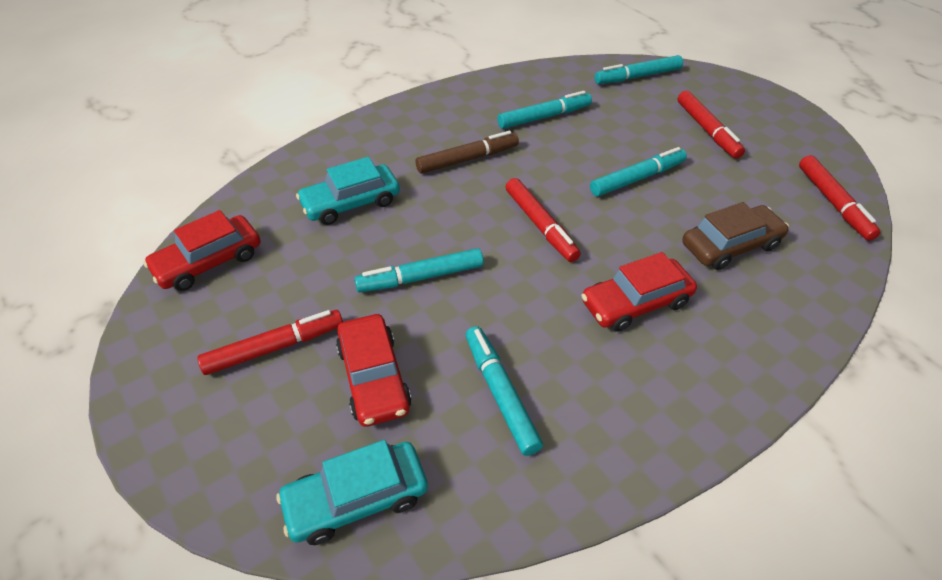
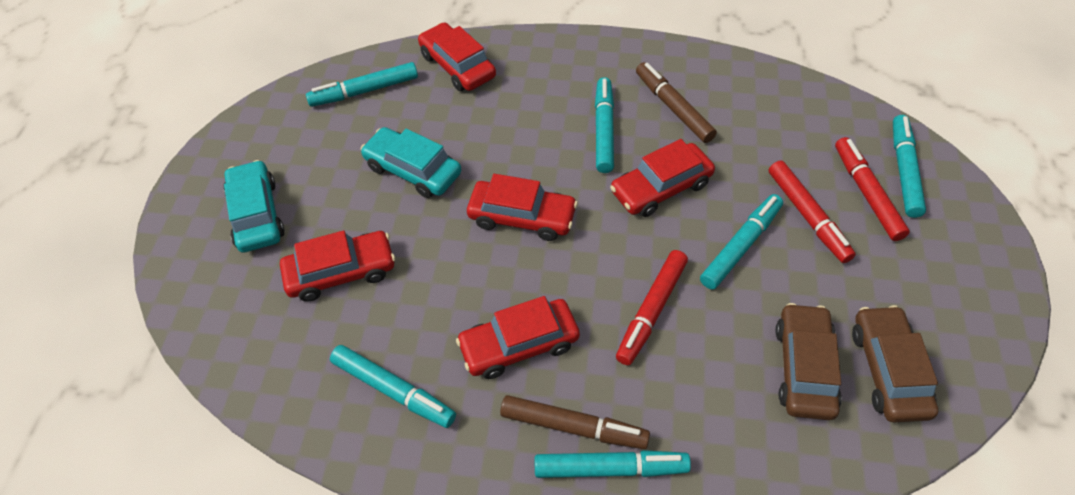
brown car: 1 -> 2
brown marker: 1 -> 2
red car: 3 -> 5
red marker: 4 -> 3
turquoise marker: 5 -> 6

